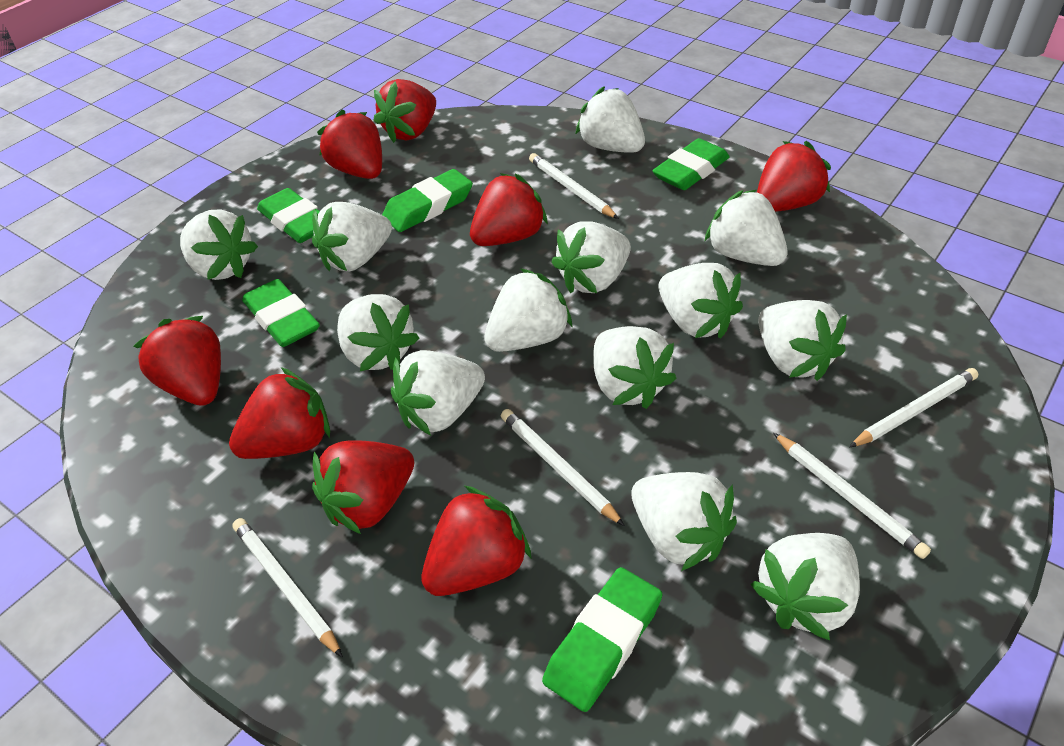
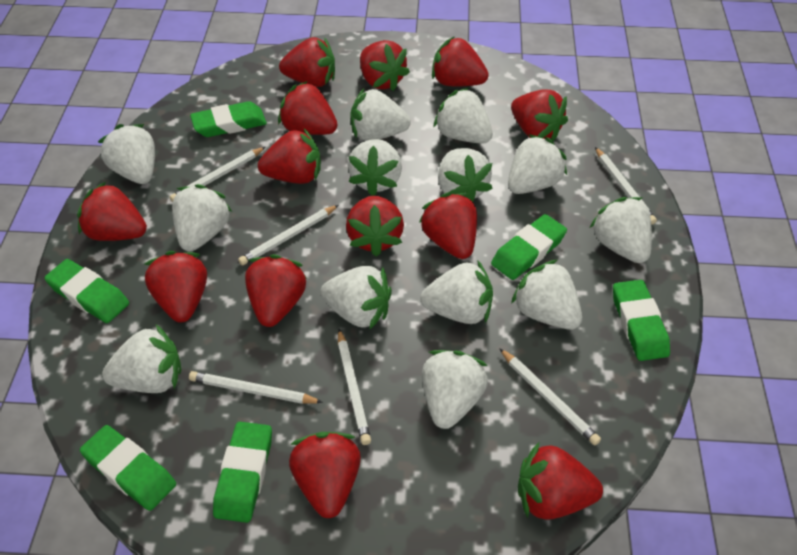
green eraser: 5 -> 6
red strawberry: 8 -> 13
white pencil: 5 -> 6

